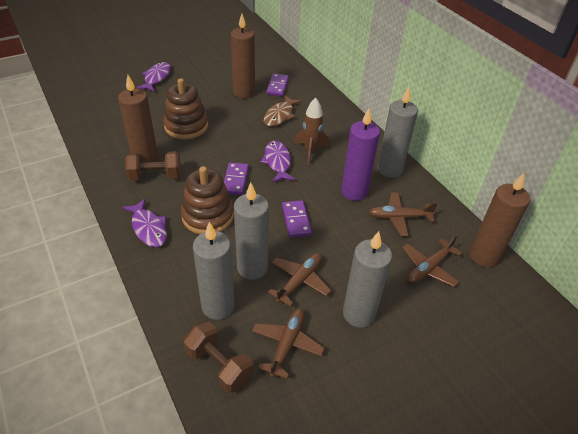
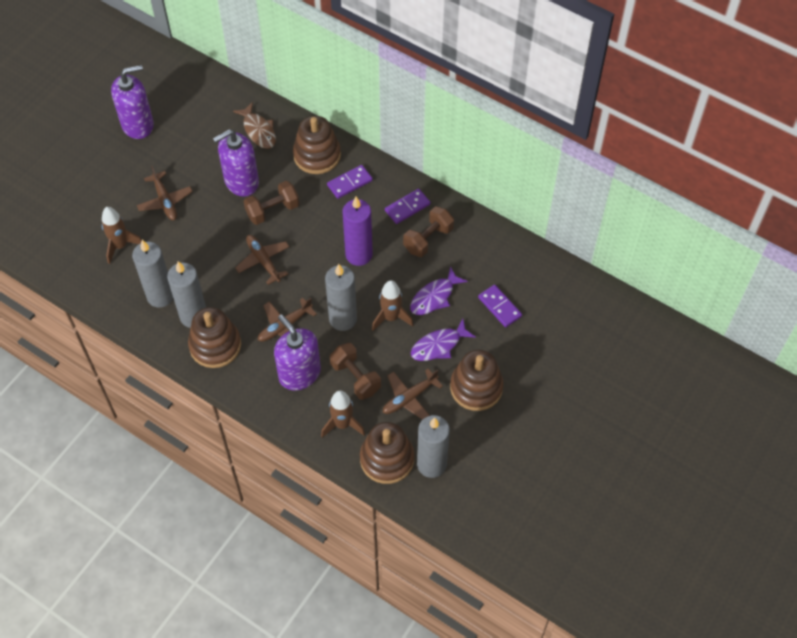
brown candle: 3 -> 0
brown dumbbell: 2 -> 3
brown rocket: 1 -> 3
brown stacking toy: 2 -> 4
purple fish: 3 -> 2
purple soap dispenser: 0 -> 3

